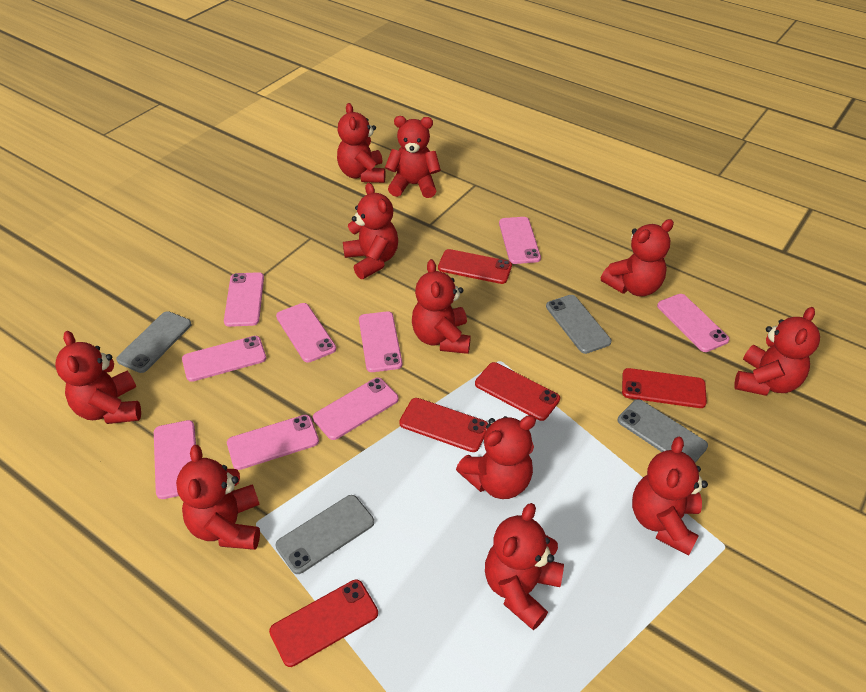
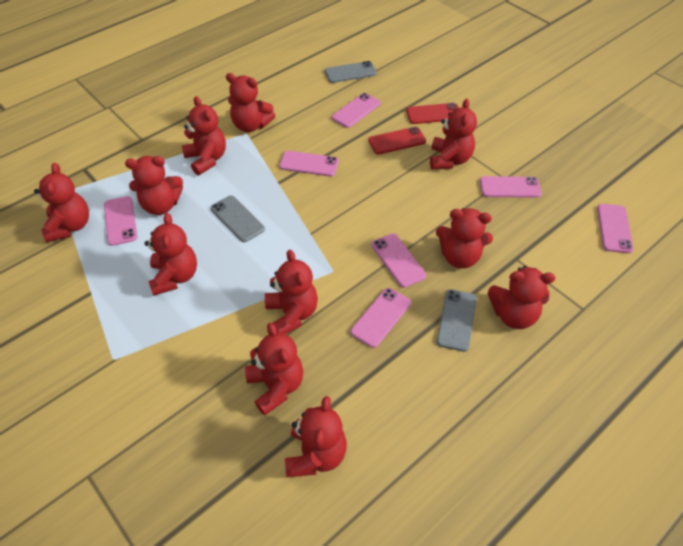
grey phone: 4 -> 3
pink phone: 9 -> 7
red phone: 5 -> 2

